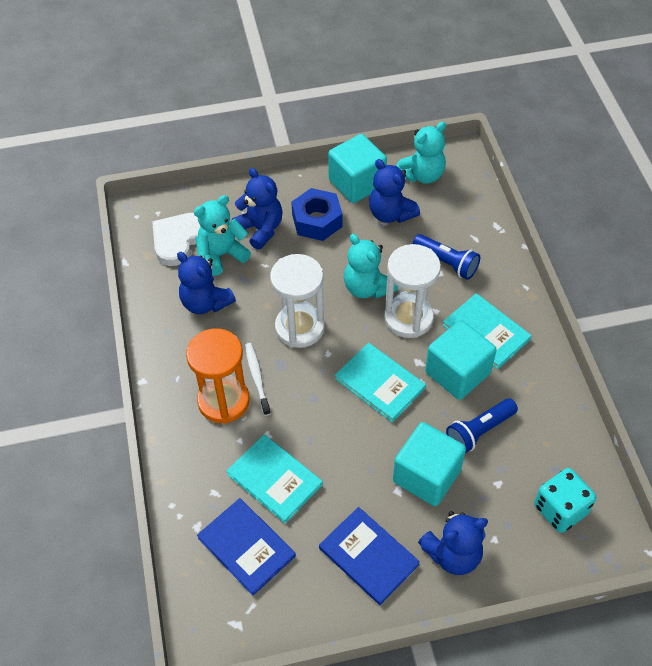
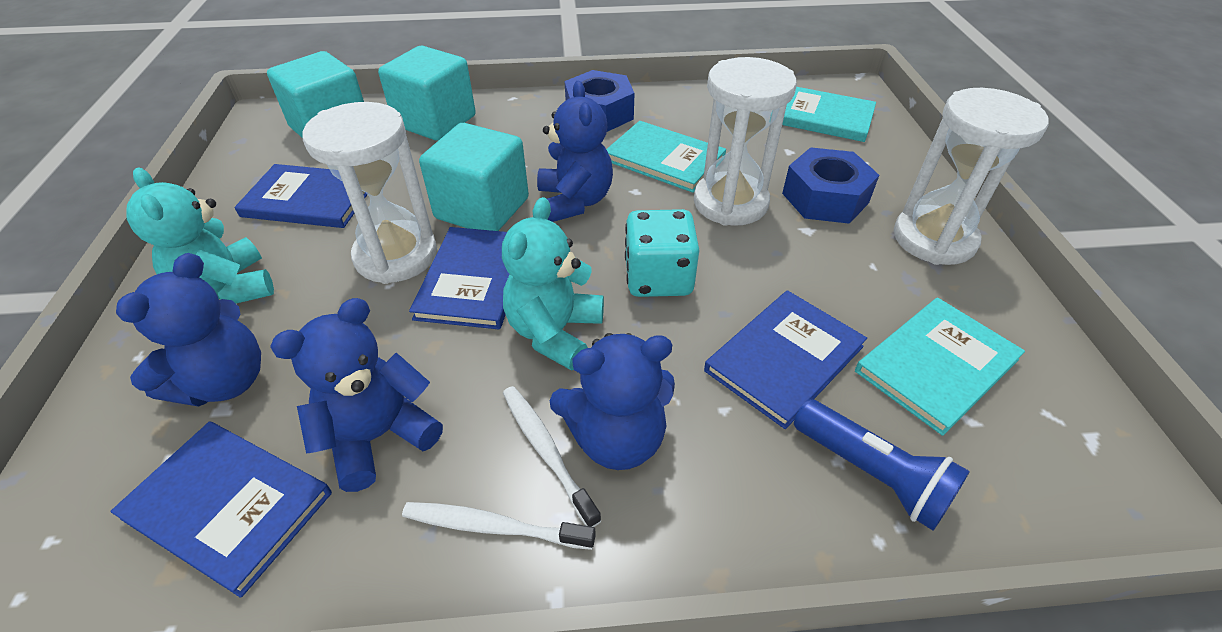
blue book: 2 -> 4
blue flashlight: 2 -> 1
blue nut: 1 -> 2
orange hourglass: 1 -> 0
turquoise teddy bear: 3 -> 2
white heart: 1 -> 0
white hourglass: 2 -> 3
white toothbrush: 1 -> 2

